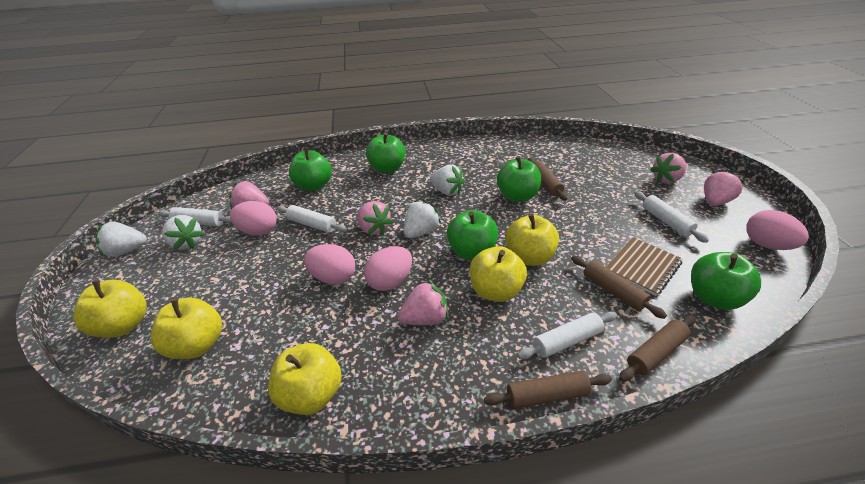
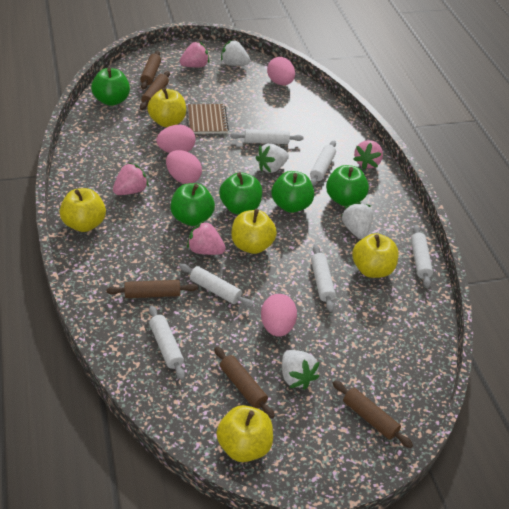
brown rolling pin: 4 -> 5
pink strawberry: 5 -> 4
white rolling pin: 4 -> 6

